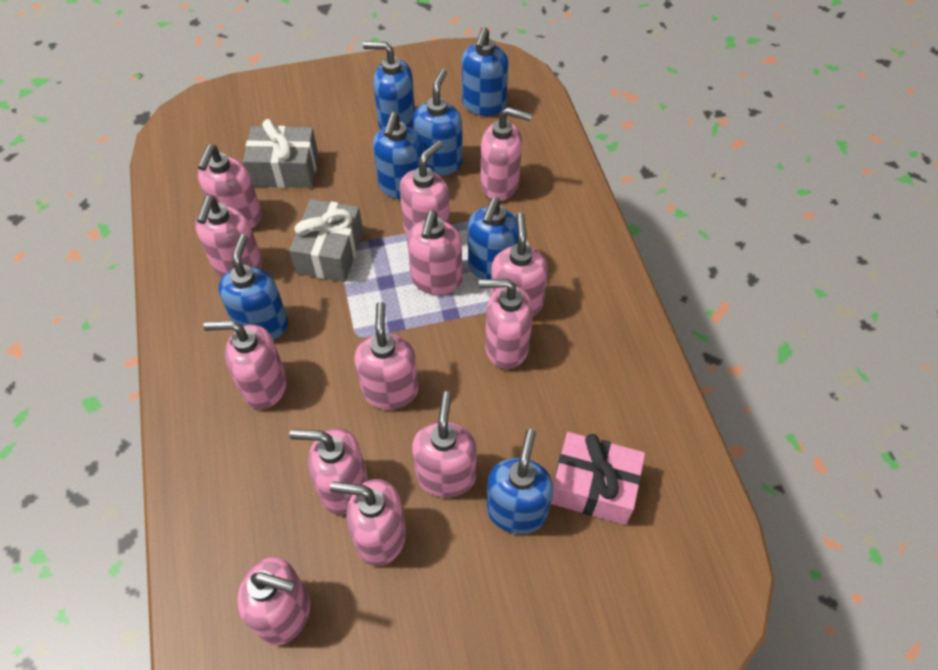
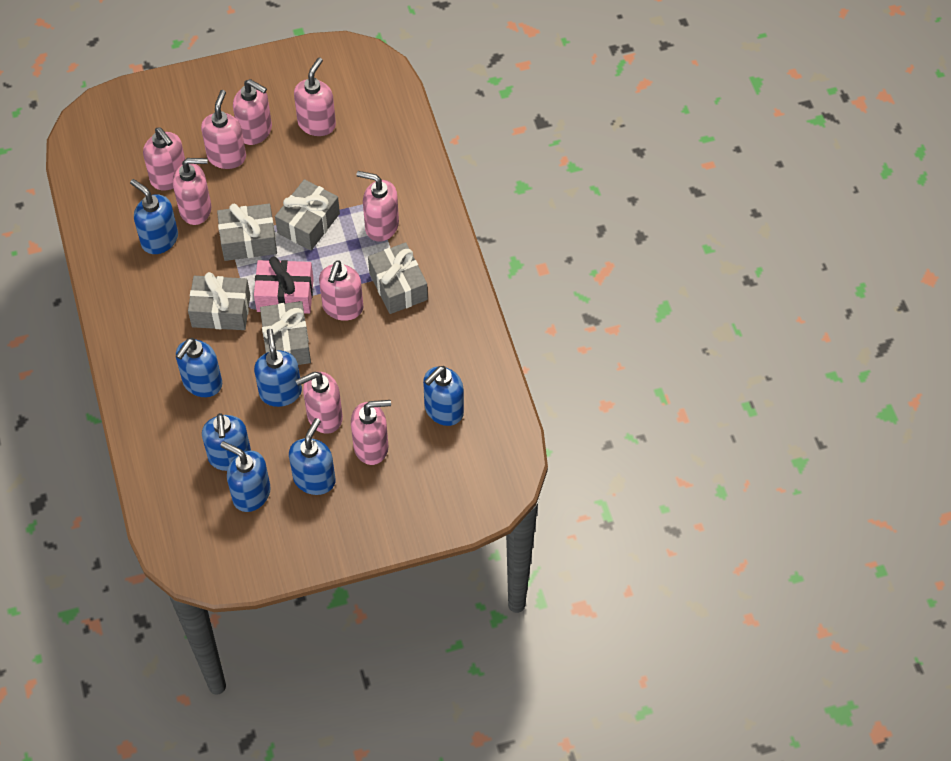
grey gift: 2 -> 5
pink soap dispenser: 13 -> 9

